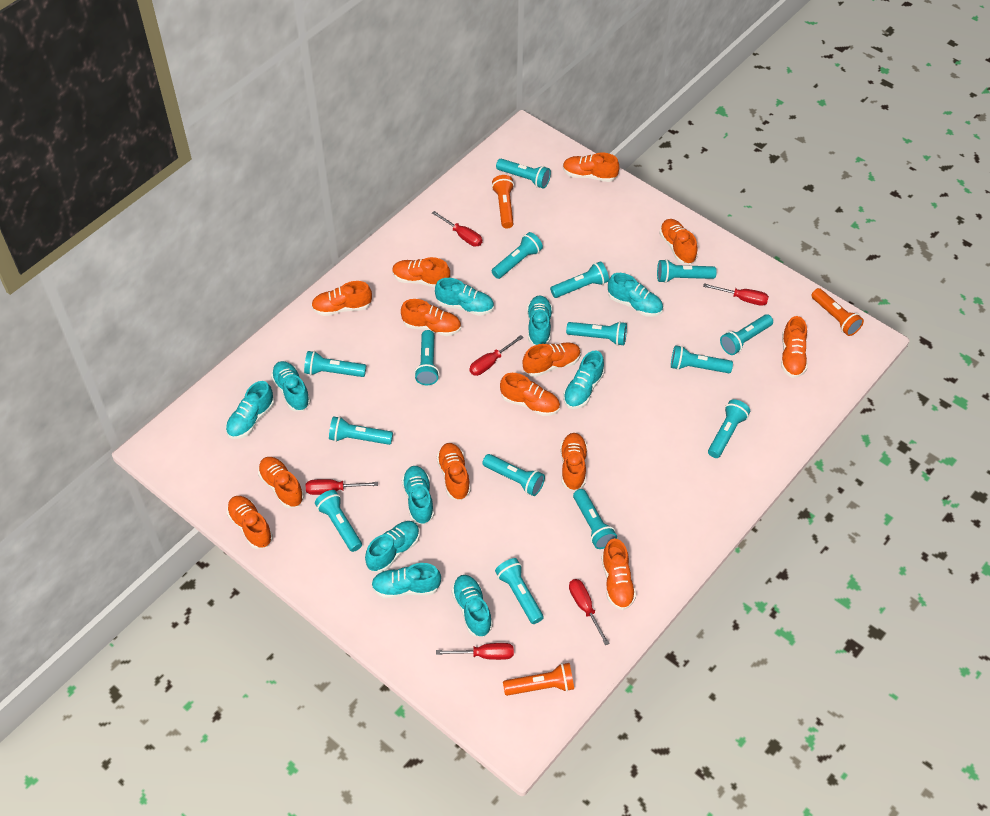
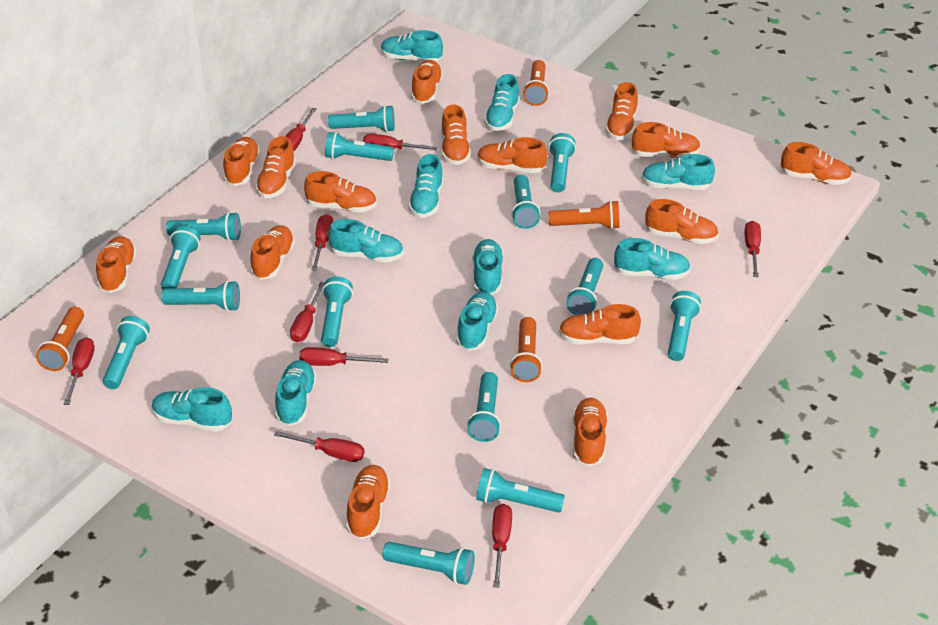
orange flashlight: 3 -> 4
orange shoe: 13 -> 15
red screwdriver: 6 -> 9
turquoise flashlight: 15 -> 14

